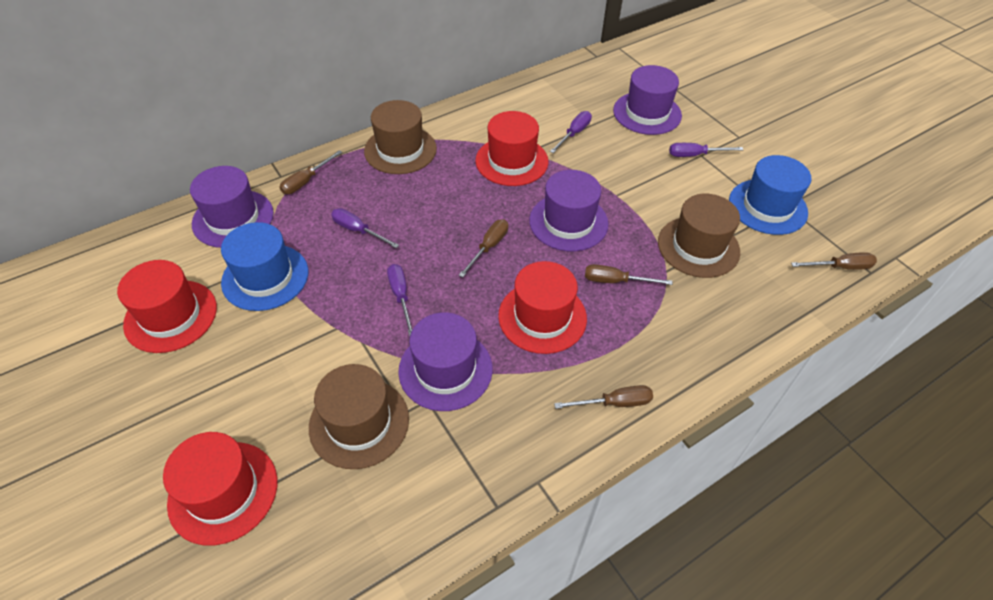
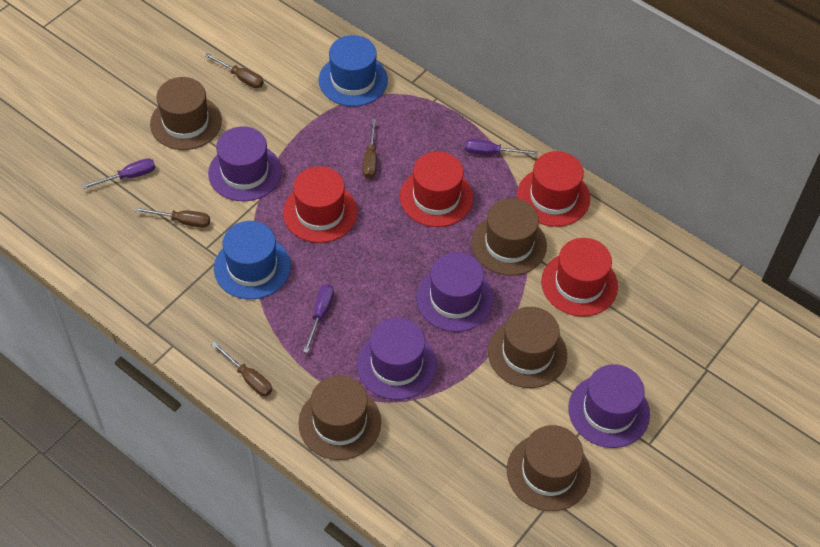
brown hat: 3 -> 5
brown screwdriver: 5 -> 4
purple screwdriver: 4 -> 3

